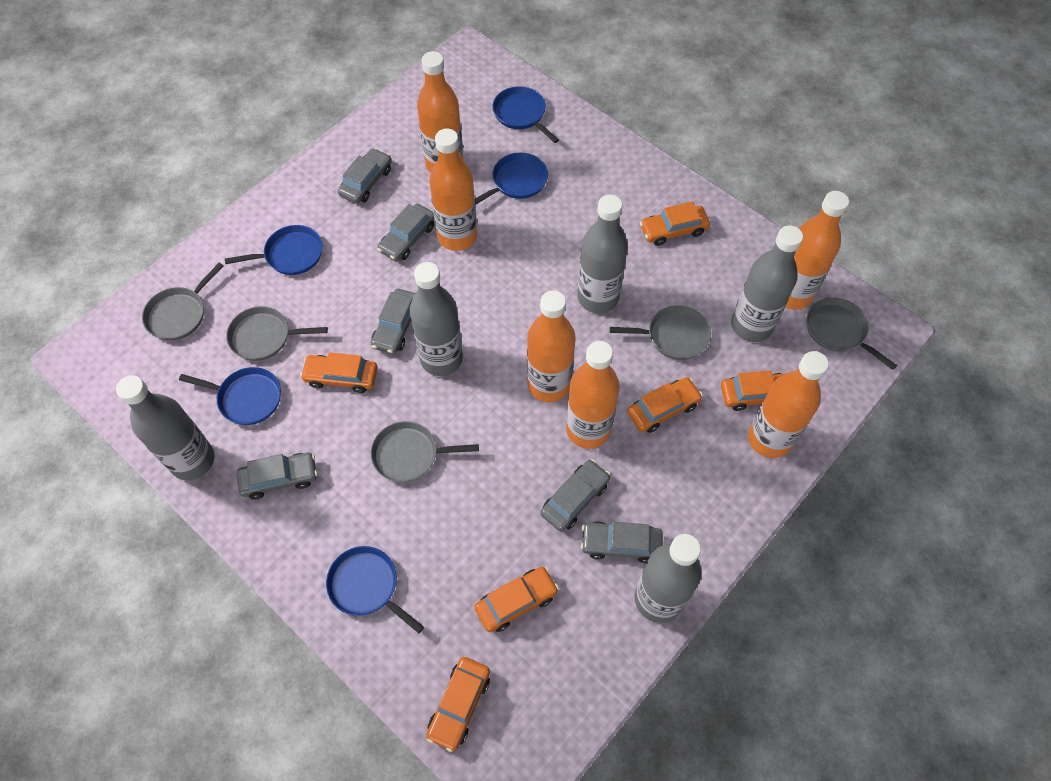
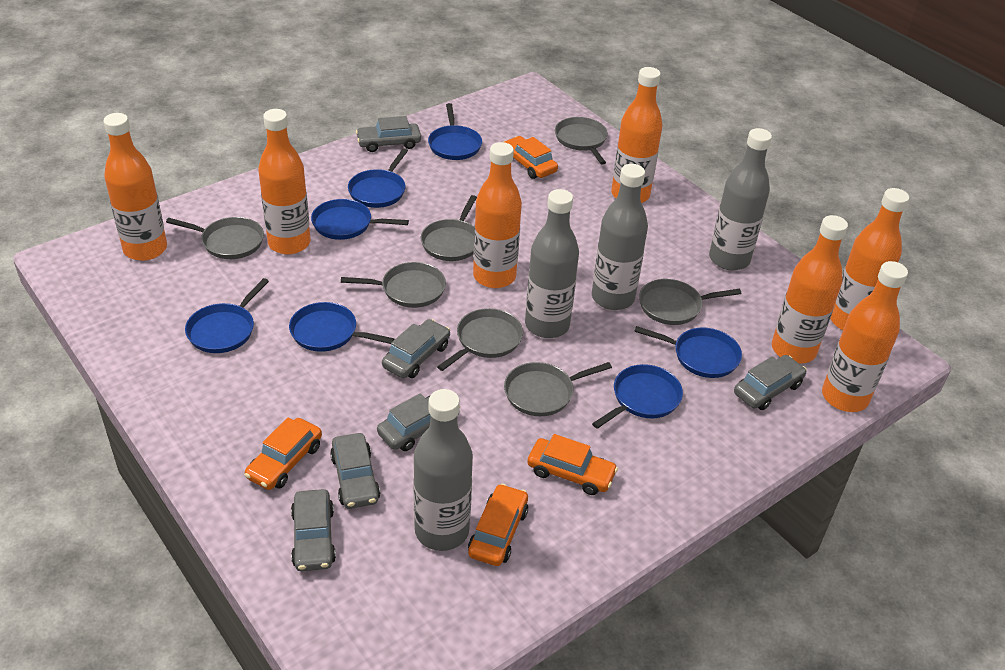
blue pan: 5 -> 7
grey bottle: 5 -> 4
grey pan: 5 -> 7
orange bottle: 6 -> 7
orange car: 6 -> 4

